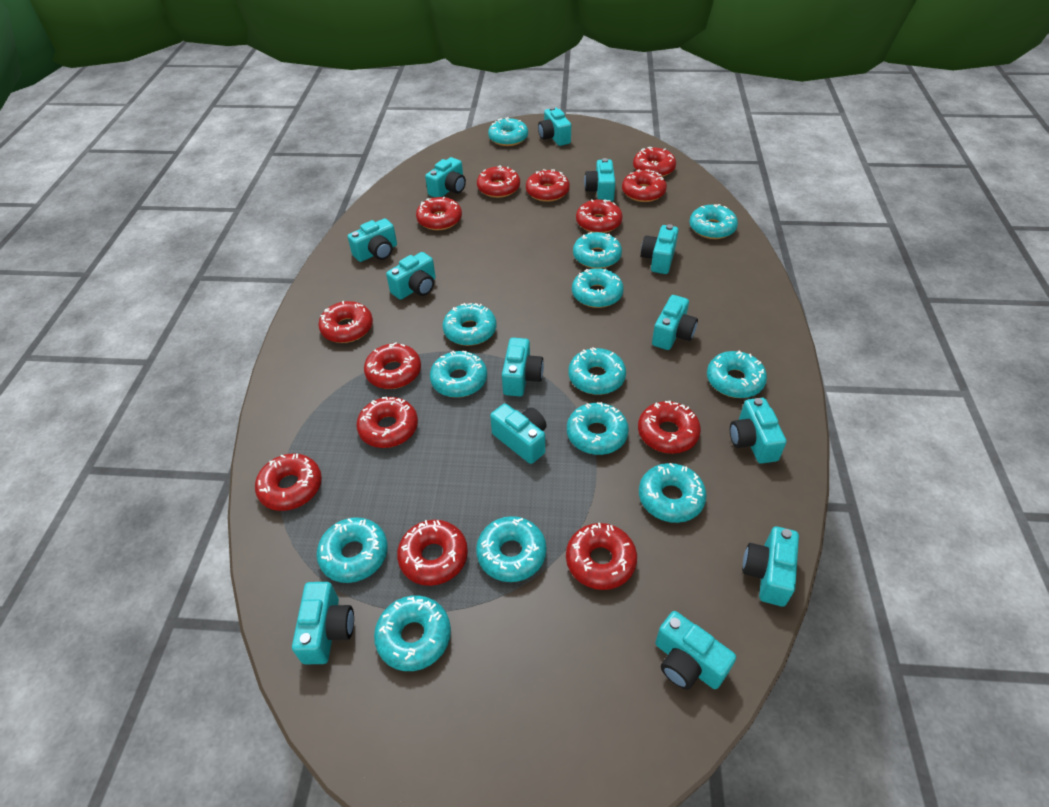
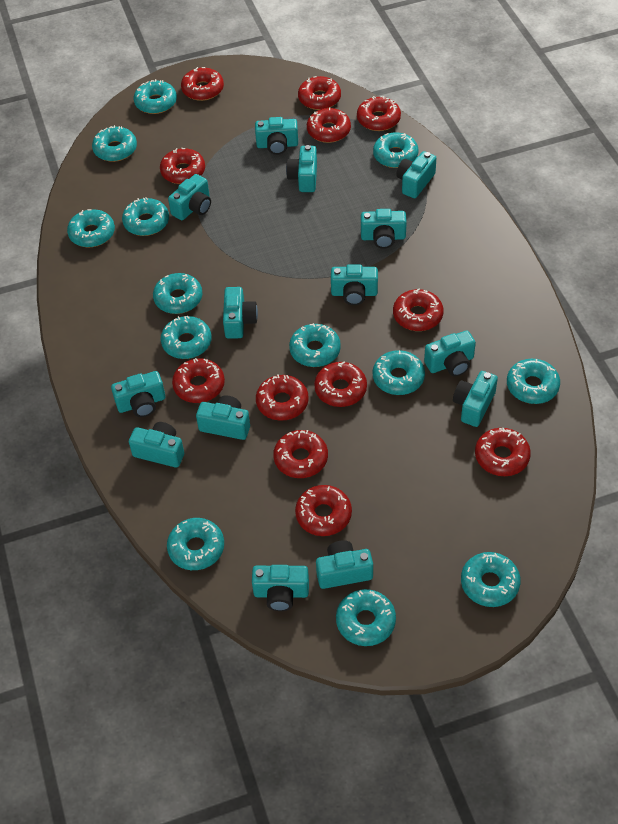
red donut: 13 -> 12
turquoise camera: 13 -> 14

